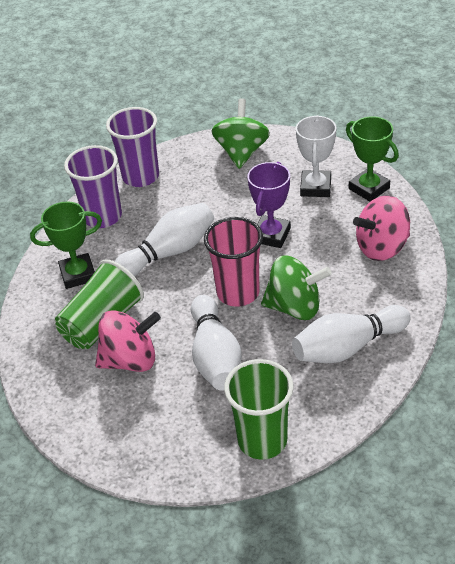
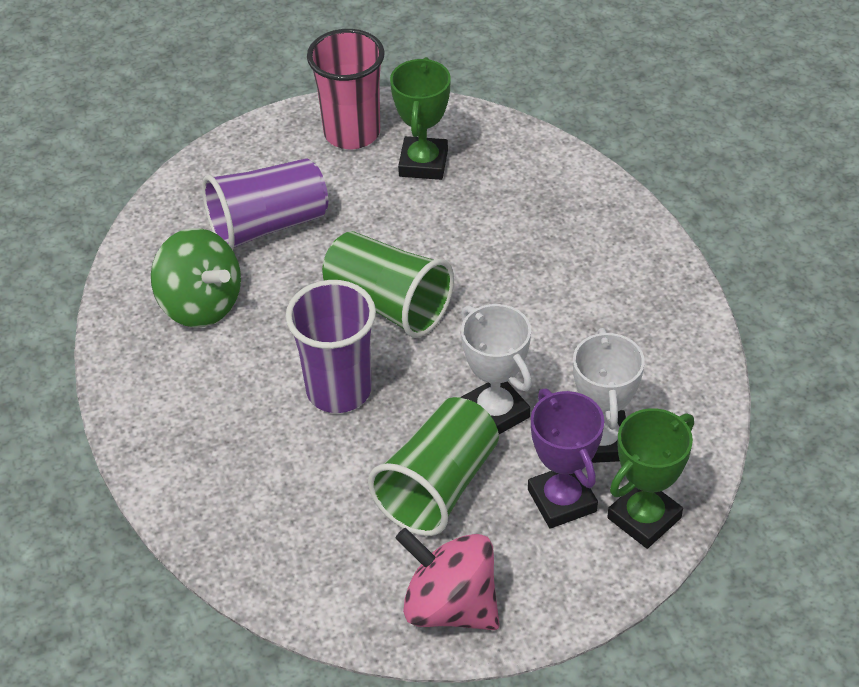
green spinning top: 2 -> 1
pink spinning top: 2 -> 1
white bowling pin: 3 -> 0
white trophy: 1 -> 2

